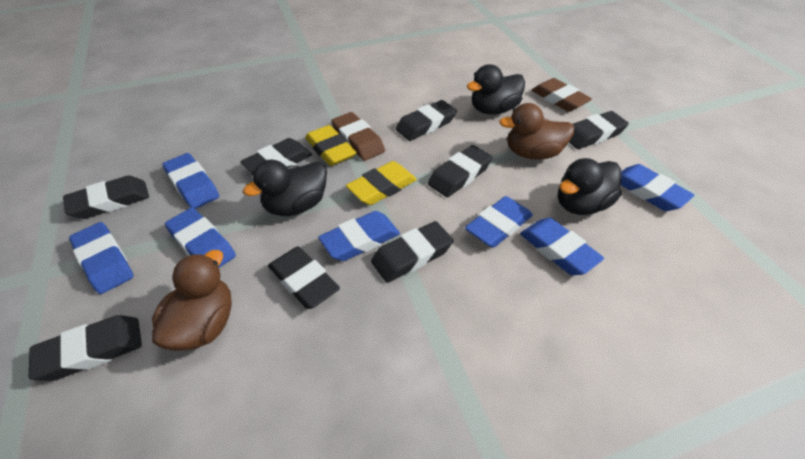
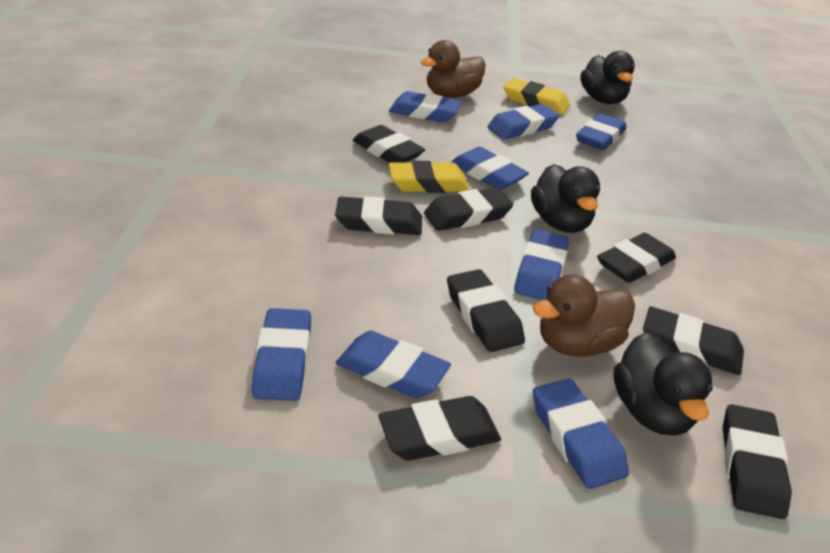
blue eraser: 7 -> 8
brown eraser: 2 -> 0

